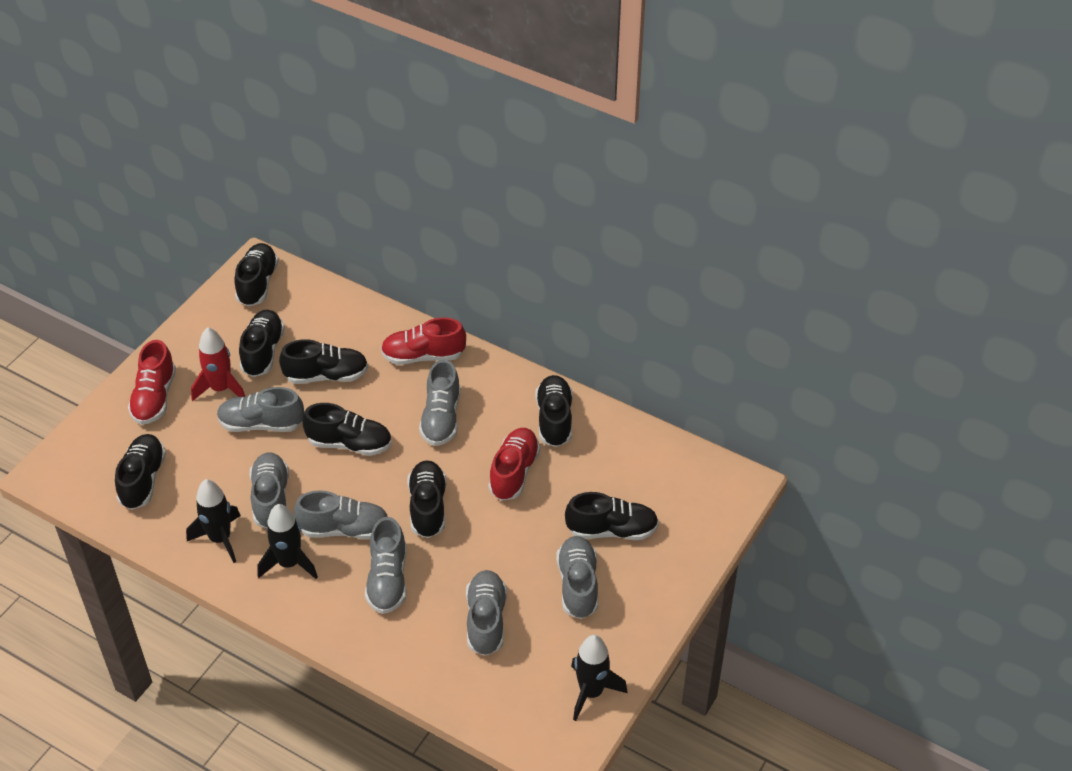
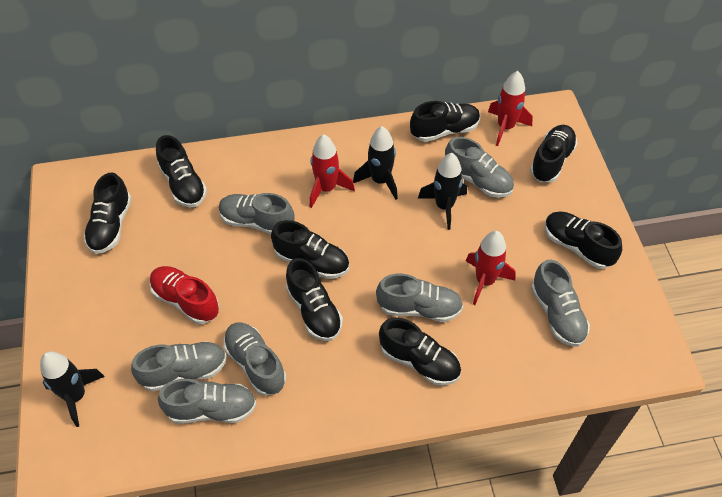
red rocket: 1 -> 3
red shoe: 3 -> 1

